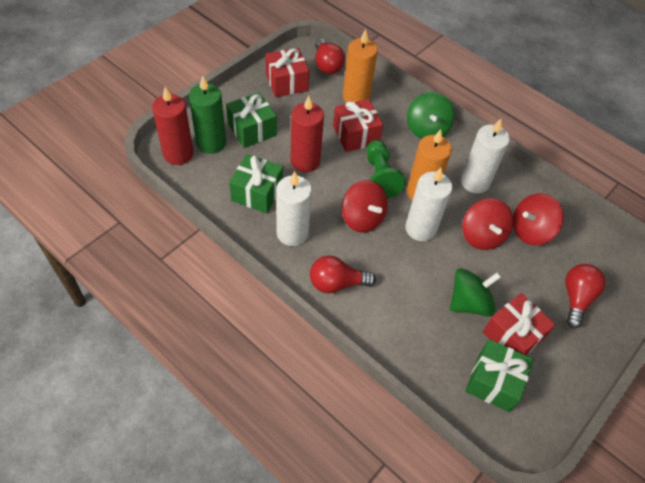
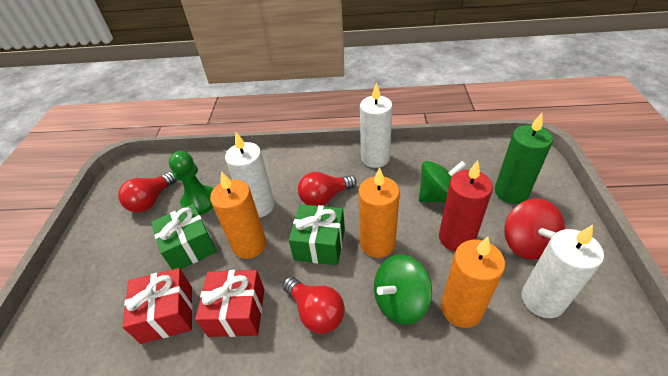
green gift: 3 -> 2
orange candle: 2 -> 3
red candle: 2 -> 1
red gift: 3 -> 2
red spinning top: 3 -> 1

